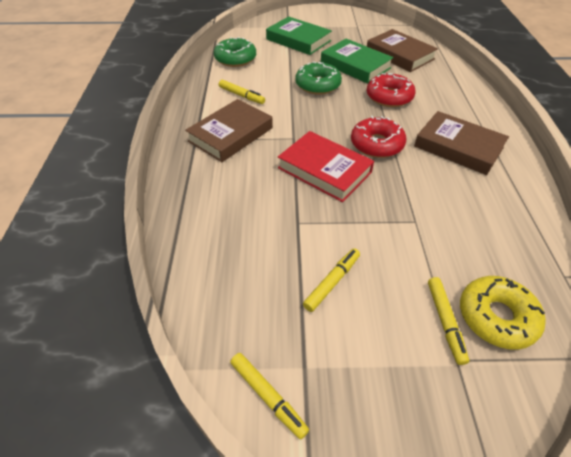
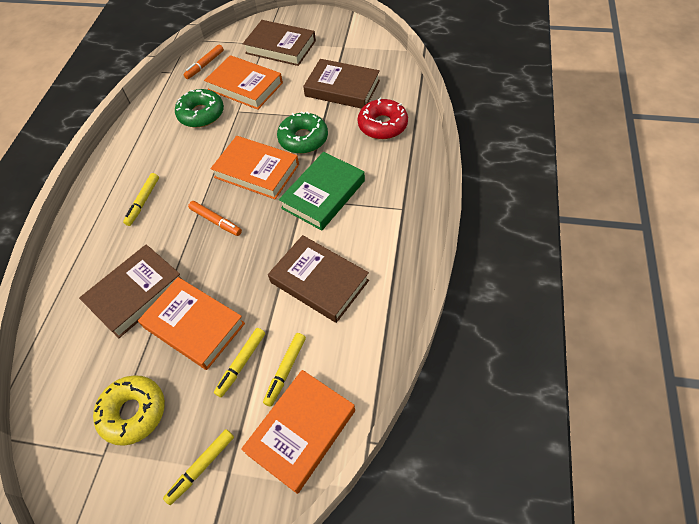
brown book: 3 -> 4
green book: 2 -> 1
orange book: 0 -> 4
orange marker: 0 -> 2
red book: 1 -> 0
red donut: 2 -> 1

